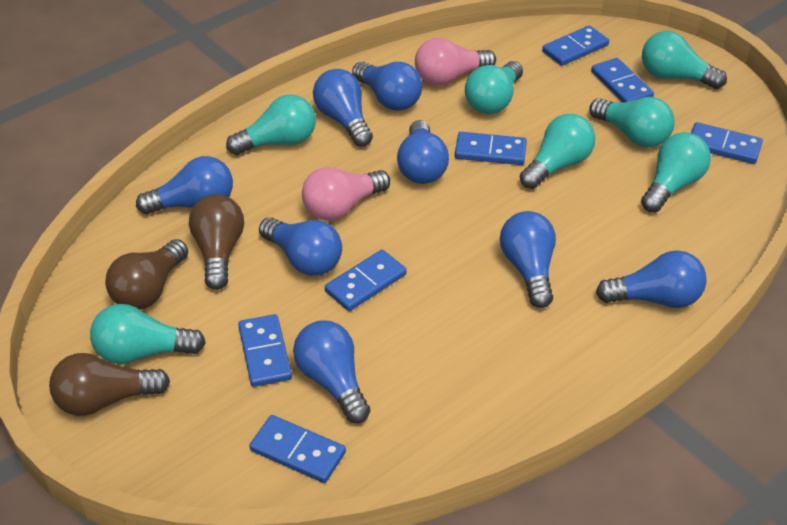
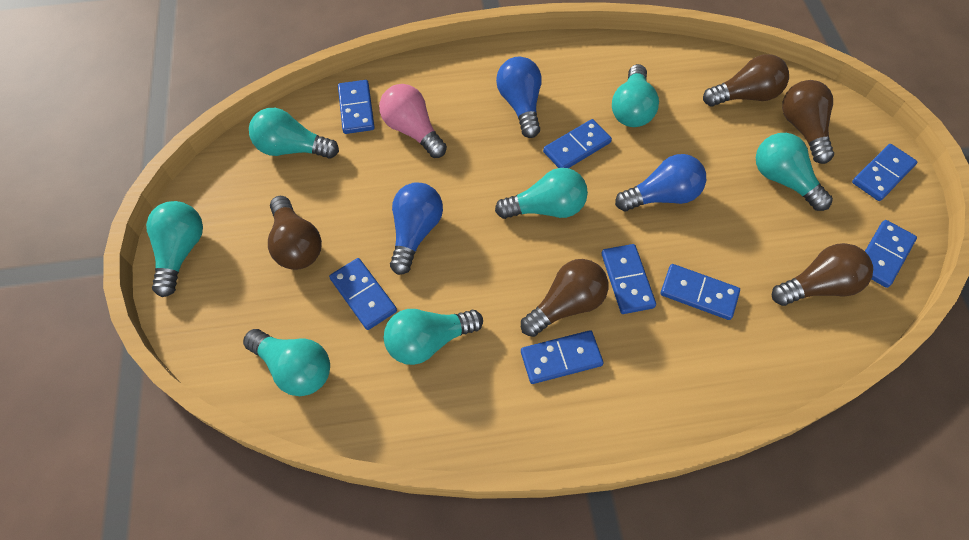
blue domino: 7 -> 8
blue light bulb: 8 -> 3
brown light bulb: 3 -> 5
pink light bulb: 2 -> 1

